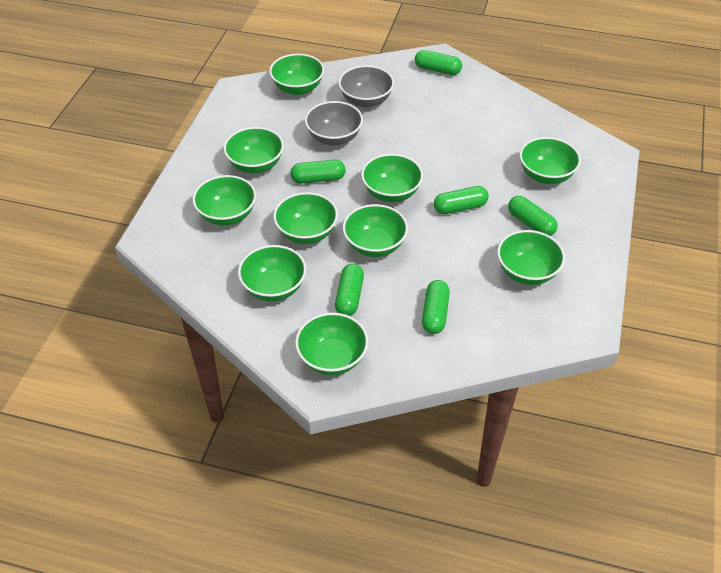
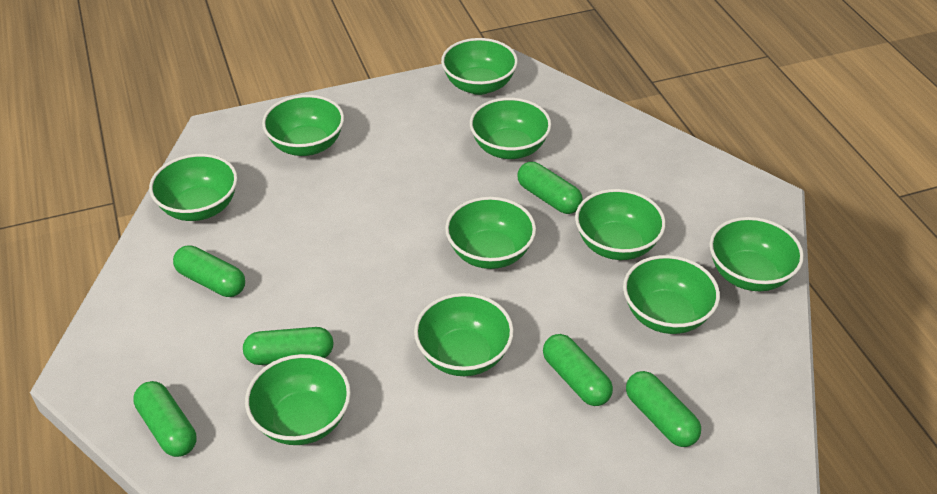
grey bowl: 2 -> 0

